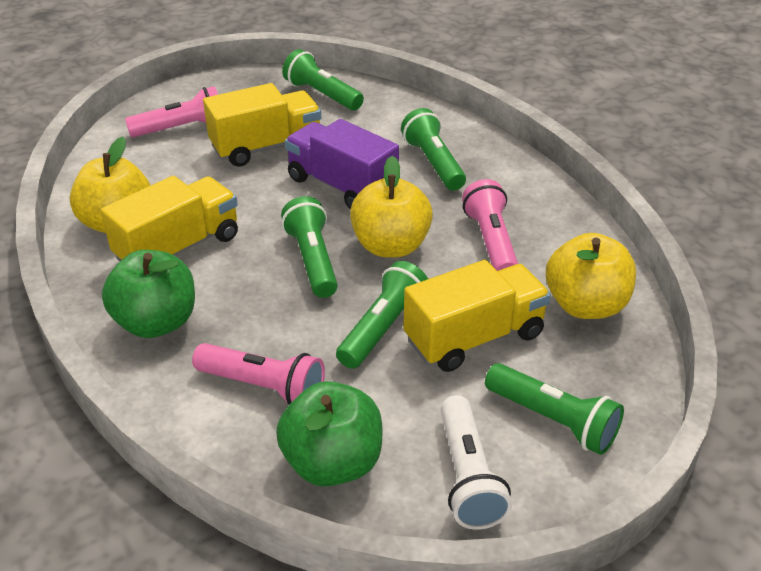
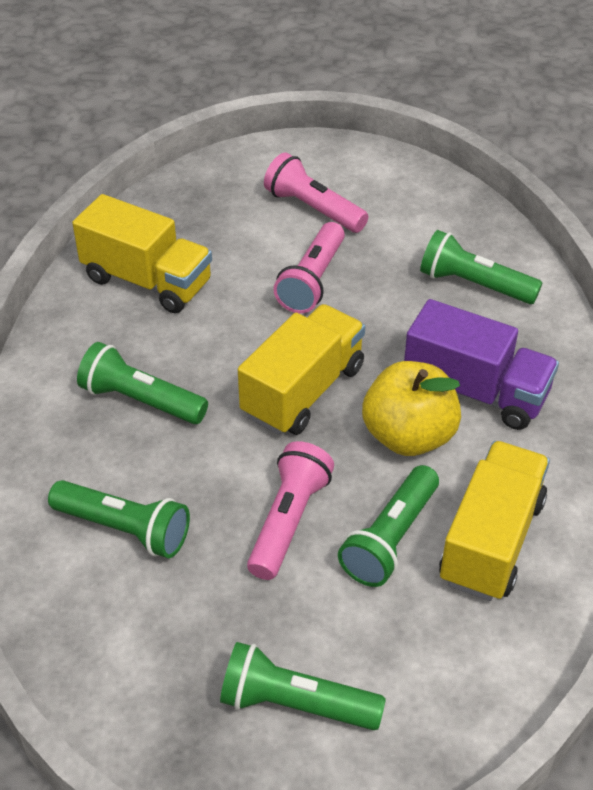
green apple: 2 -> 0
white flashlight: 1 -> 0
yellow apple: 3 -> 1

